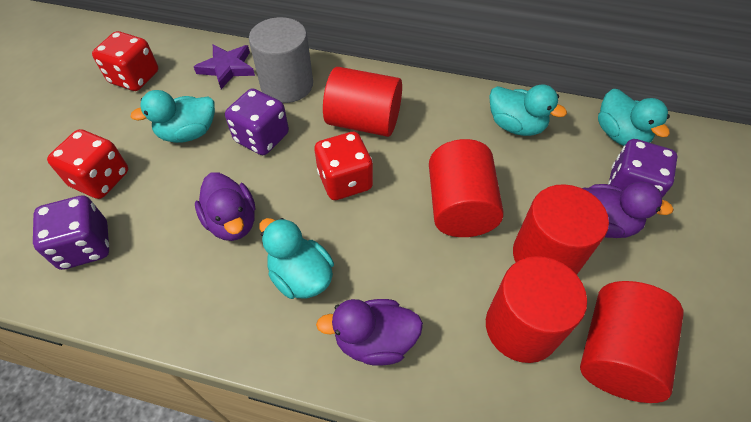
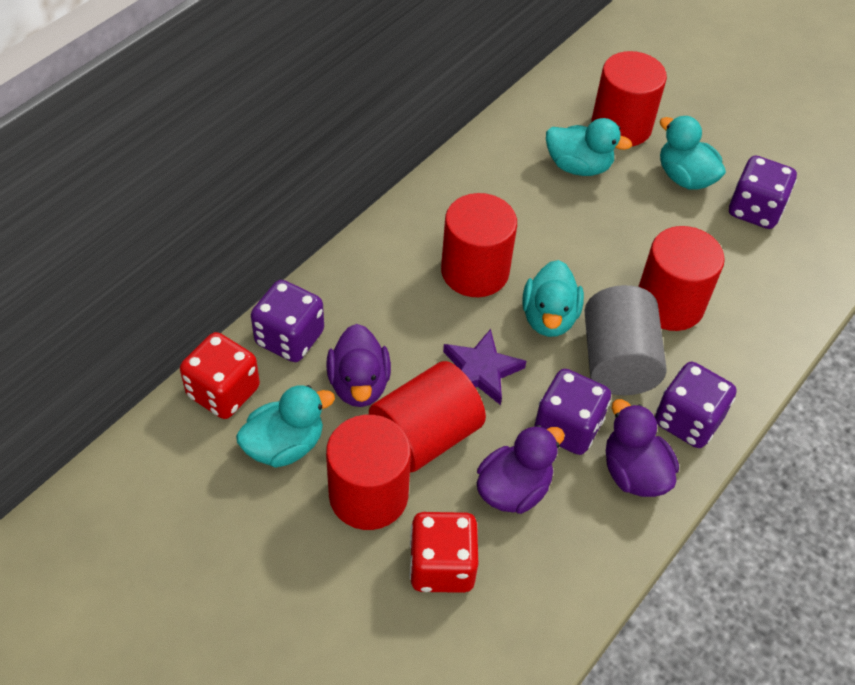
purple dice: 3 -> 4
red dice: 3 -> 2

